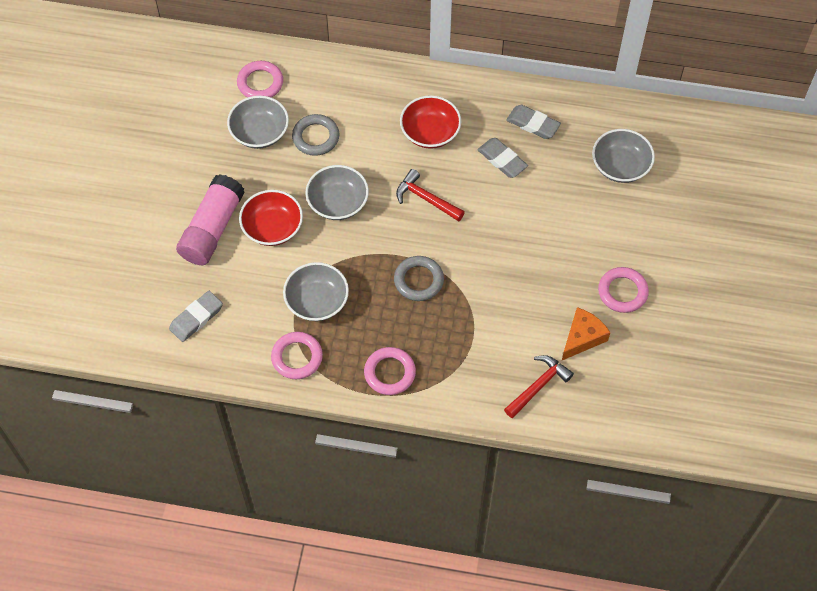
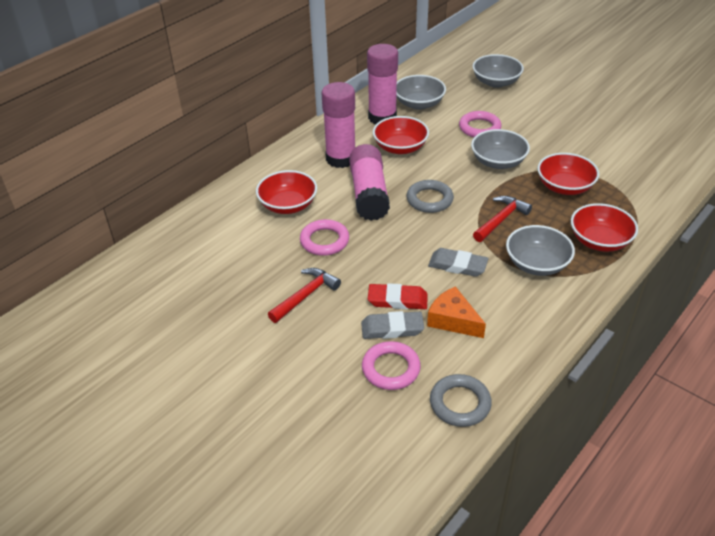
grey eraser: 3 -> 2
pink glue stick: 1 -> 3
pink ring: 4 -> 3
red bowl: 2 -> 4
red eraser: 0 -> 1

